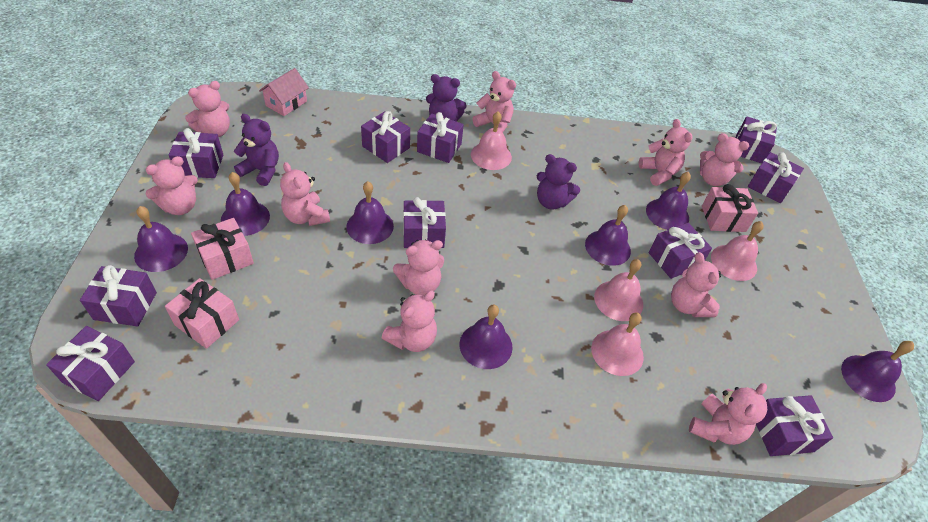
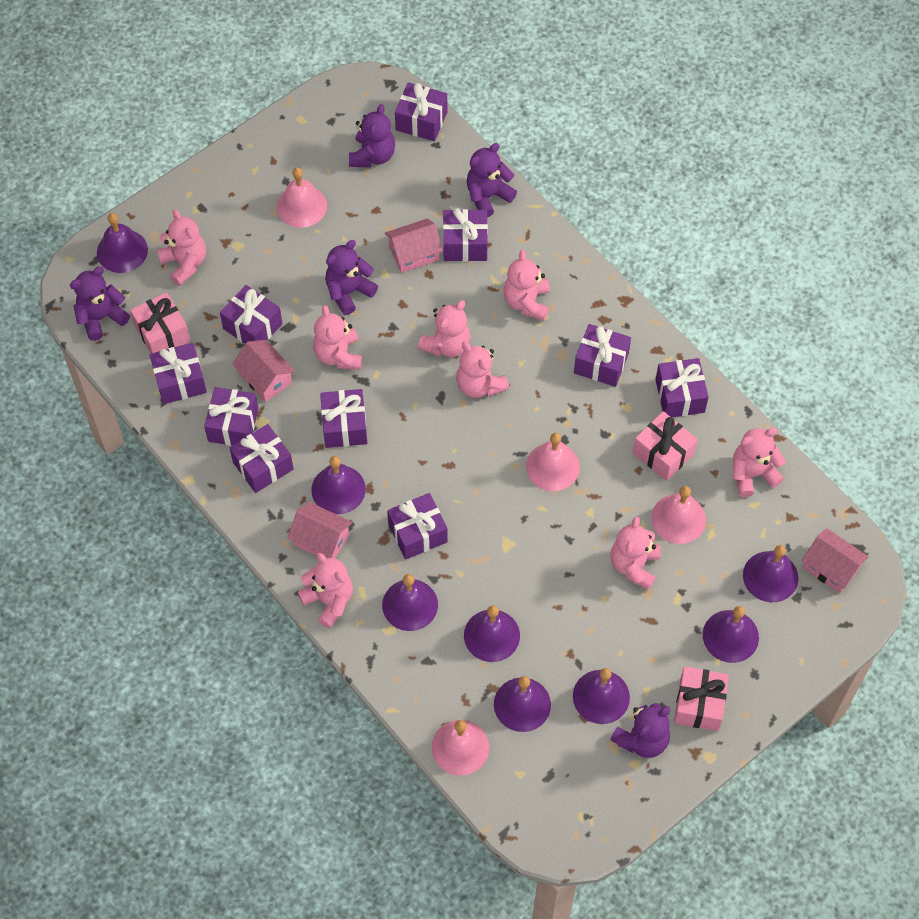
pink house: 1 -> 4
pink teddy bear: 10 -> 8
purple bell: 7 -> 8
purple teddy bear: 3 -> 5

